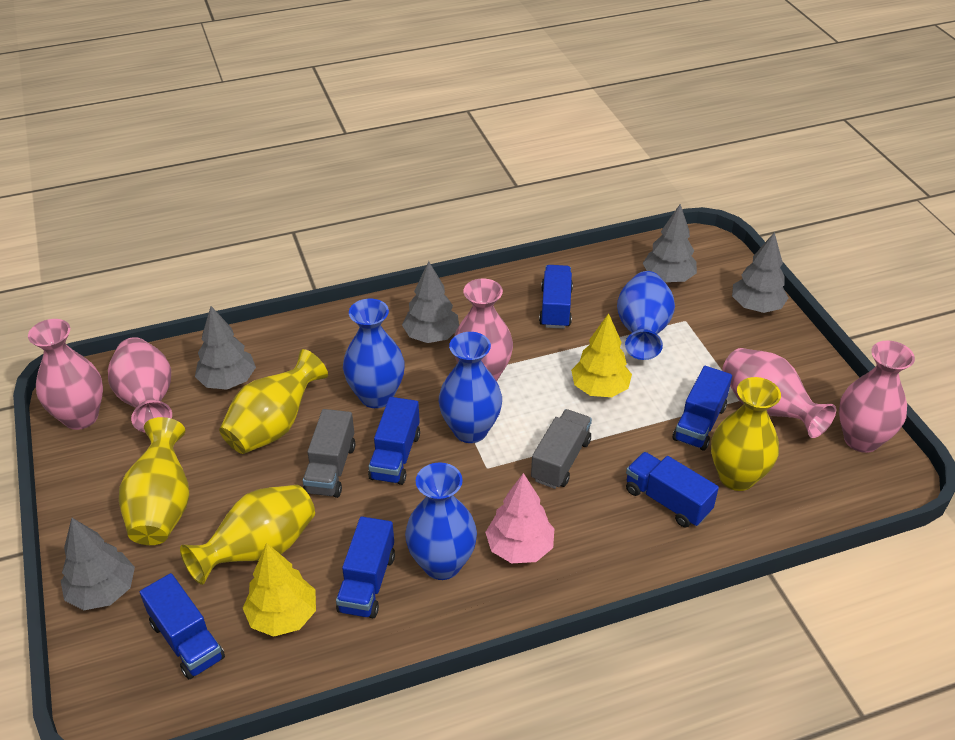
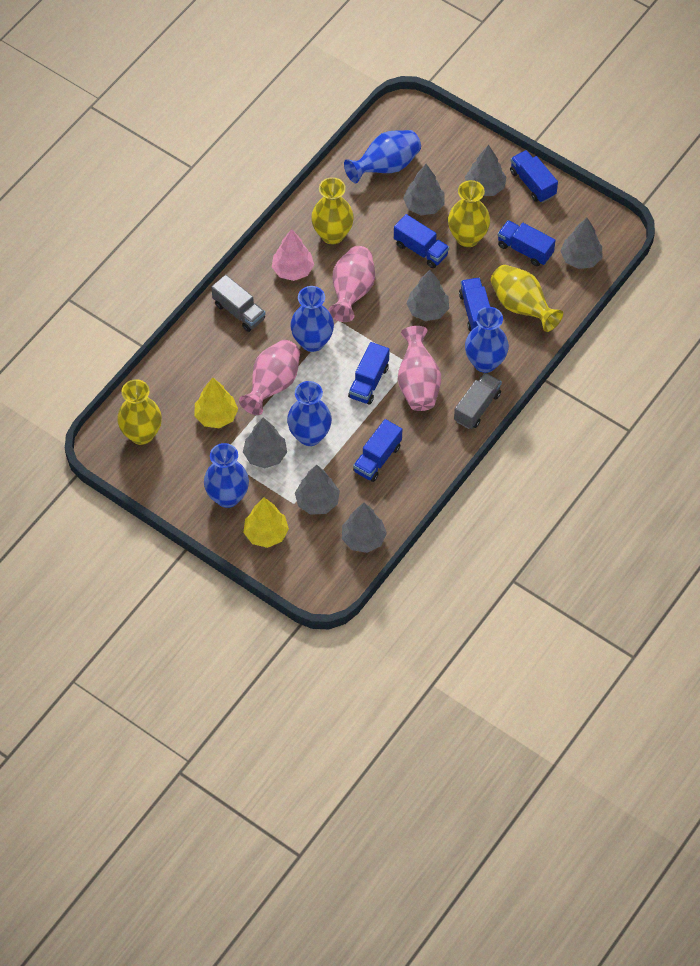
blue vase: 4 -> 5
grey tree: 5 -> 7
pink vase: 5 -> 3

